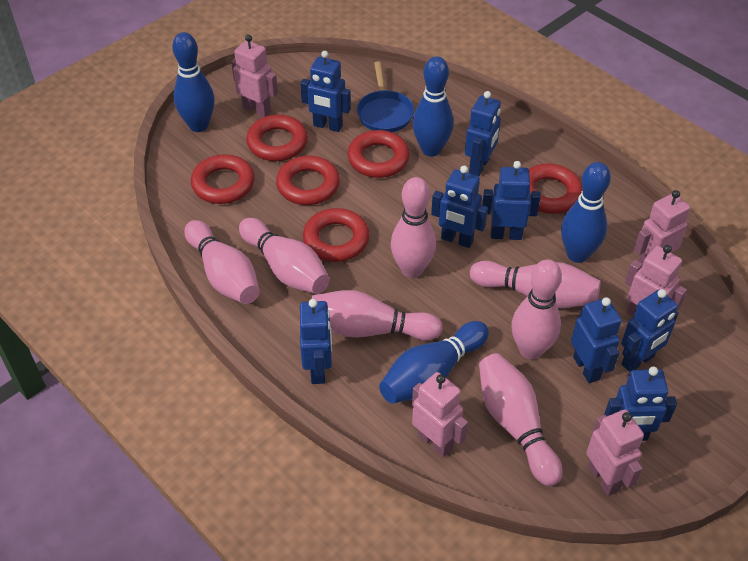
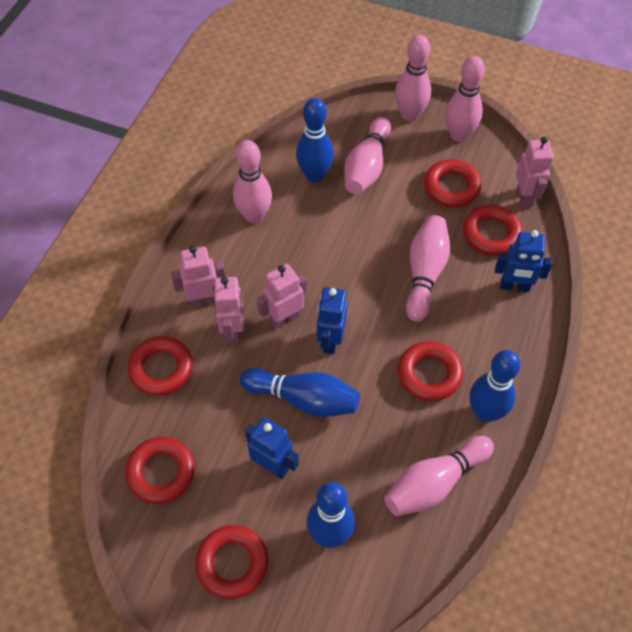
blue pan: 1 -> 0
blue robot: 8 -> 3
pink bowling pin: 7 -> 6
pink robot: 5 -> 4

